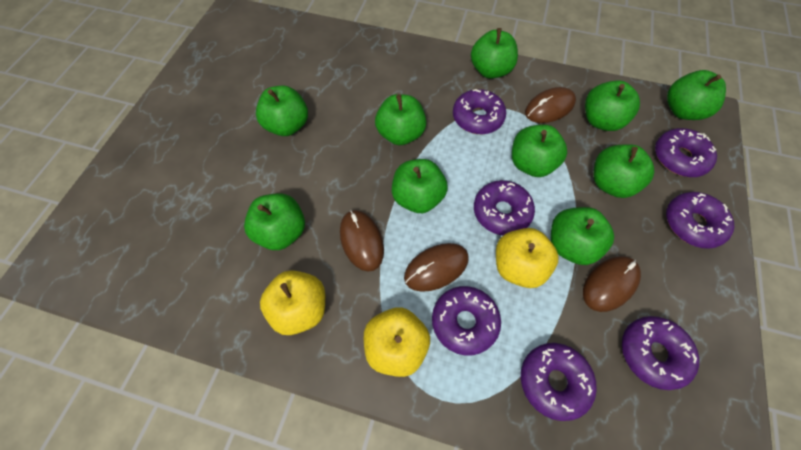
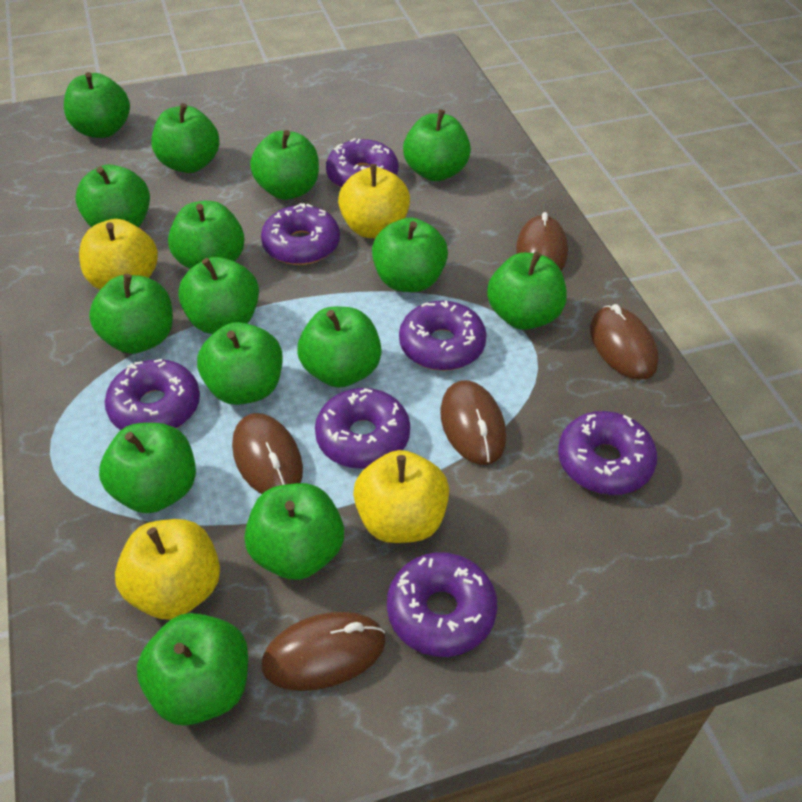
brown mouse: 4 -> 5
green apple: 10 -> 15
yellow apple: 3 -> 4

